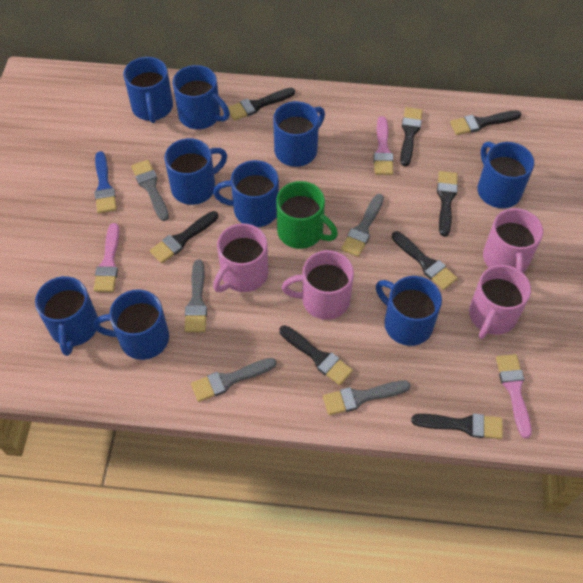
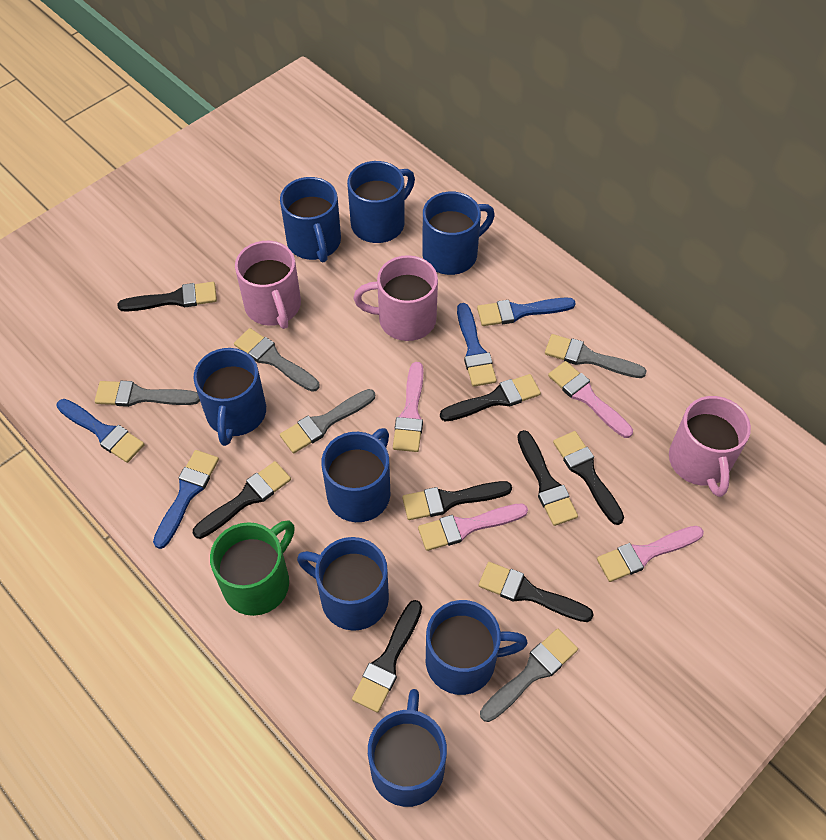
blue brush: 1 -> 4
blue mug: 9 -> 8
pink brush: 3 -> 4
pink mug: 4 -> 3

